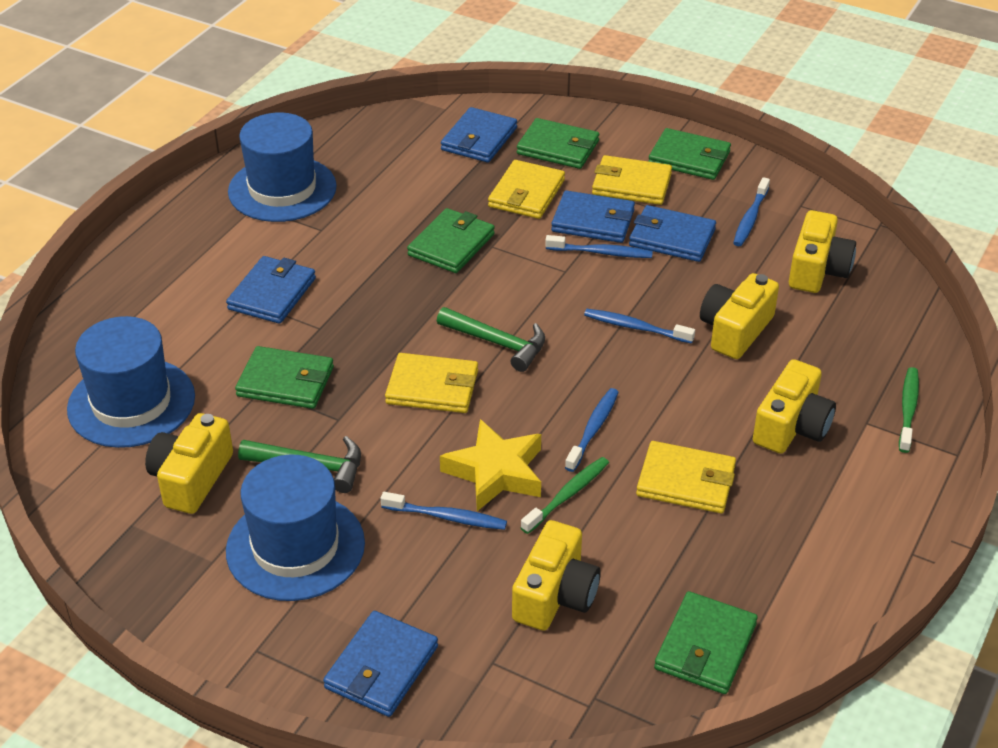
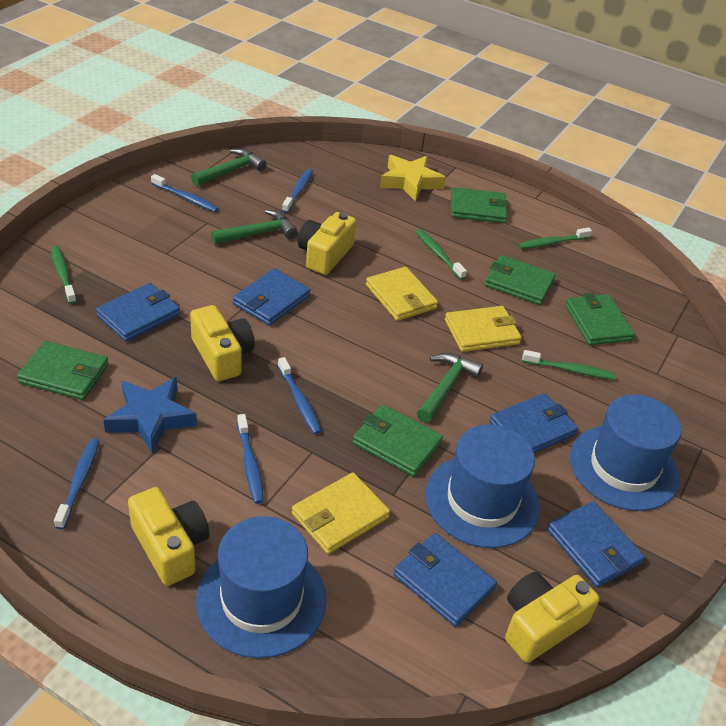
blue star: 0 -> 1
green hammer: 2 -> 3
green toothbrush: 2 -> 4
yellow camera: 5 -> 4
yellow wallet: 4 -> 3

